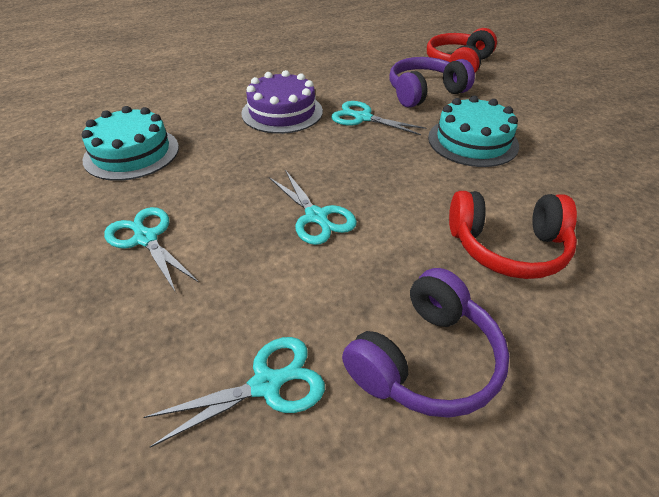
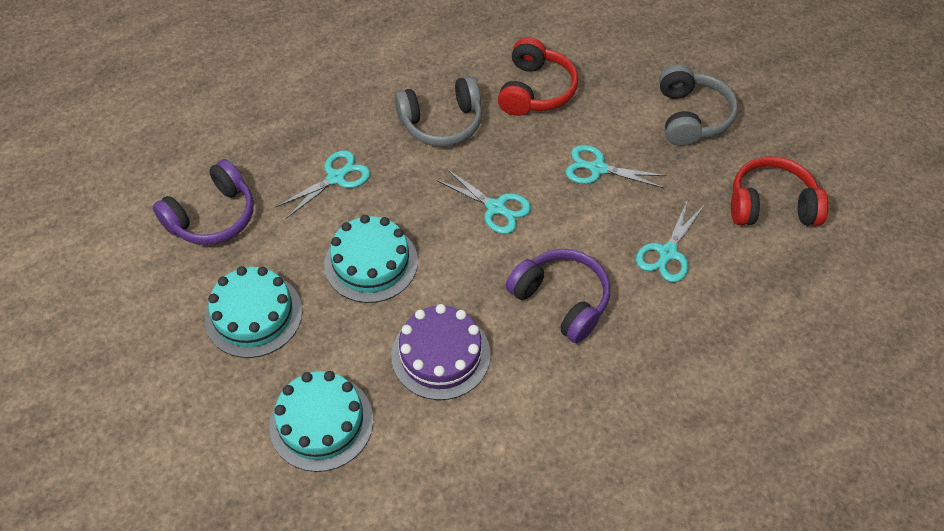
grey headphones: 0 -> 2
turquoise cake: 2 -> 3

